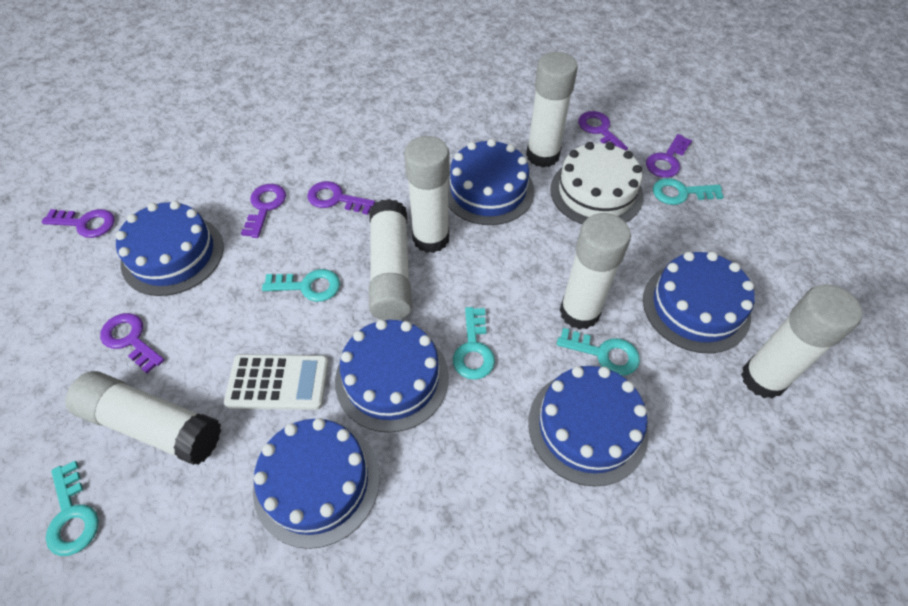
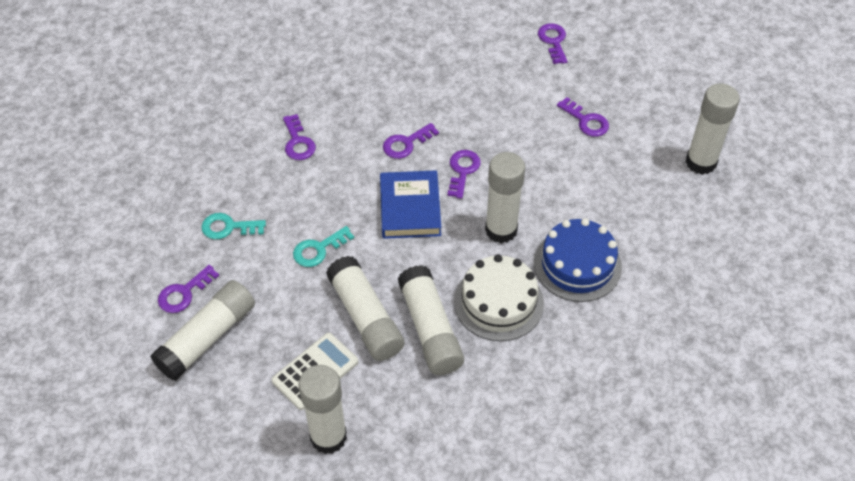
blue book: 0 -> 1
blue cake: 6 -> 1
turquoise key: 5 -> 2

